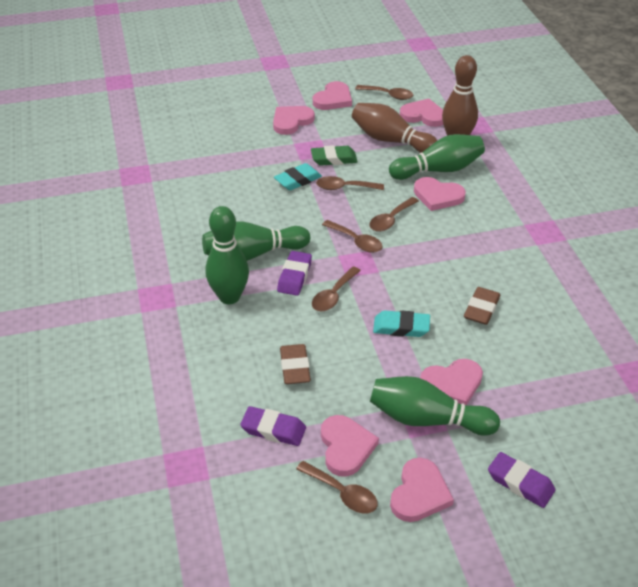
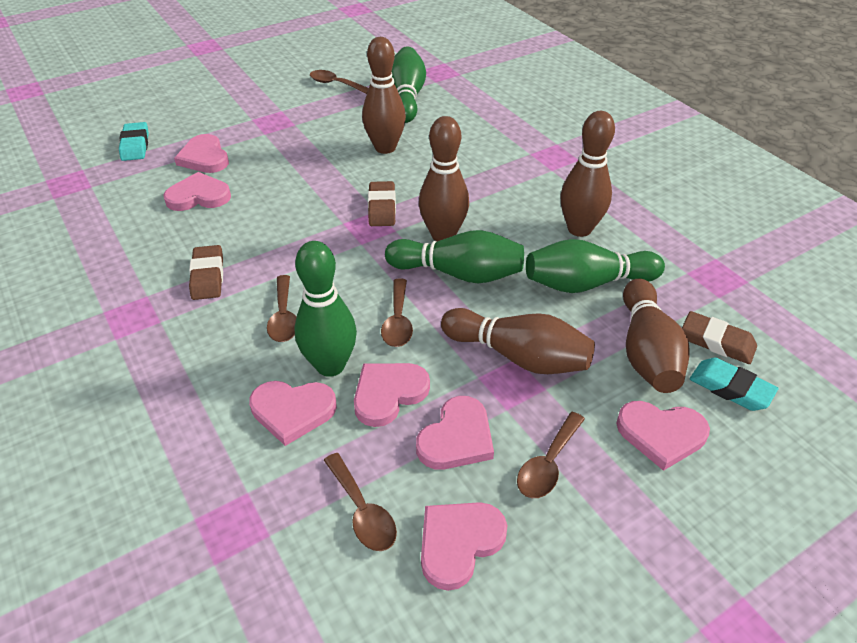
brown bowling pin: 2 -> 5
brown eraser: 2 -> 3
brown spoon: 6 -> 5
green eraser: 1 -> 0
purple eraser: 3 -> 0

